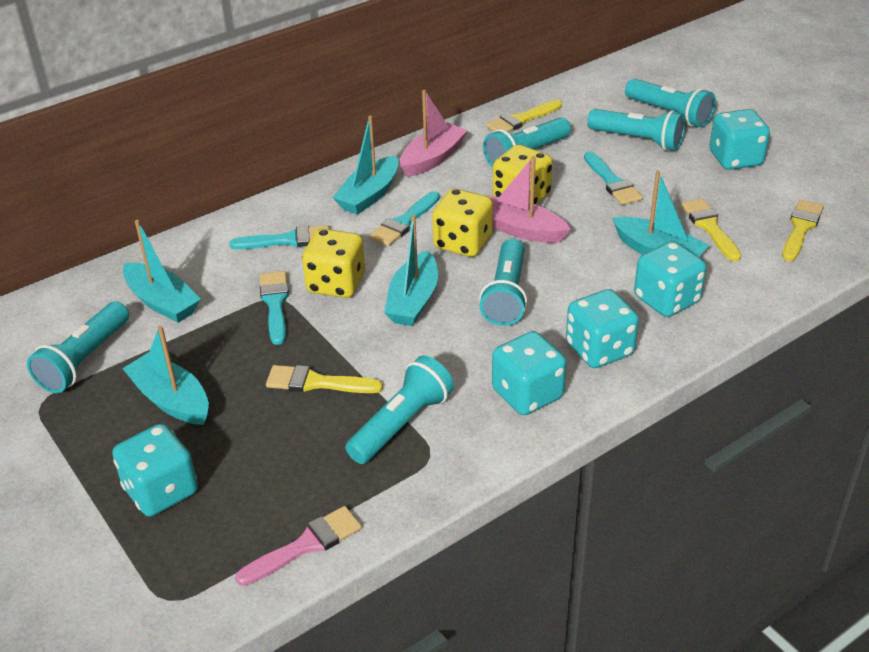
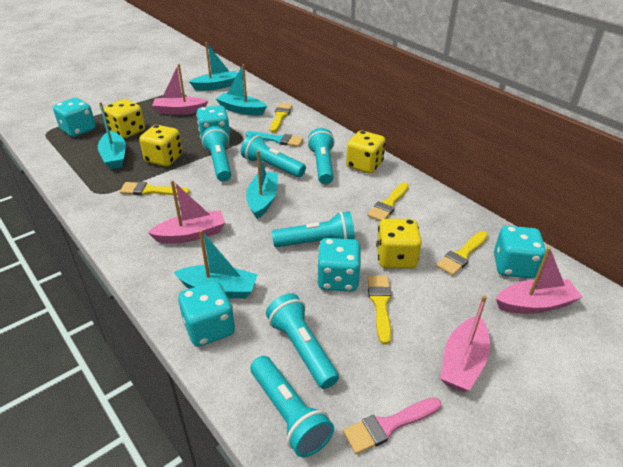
pink boat: 2 -> 4
turquoise brush: 4 -> 1
yellow brush: 4 -> 5
yellow dice: 3 -> 4

